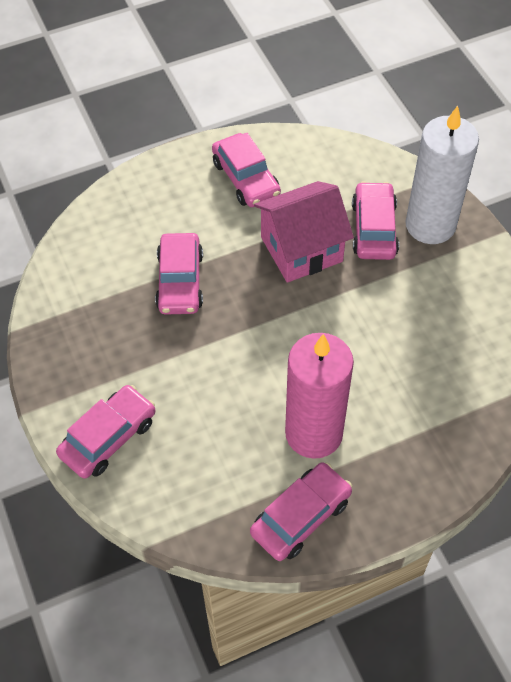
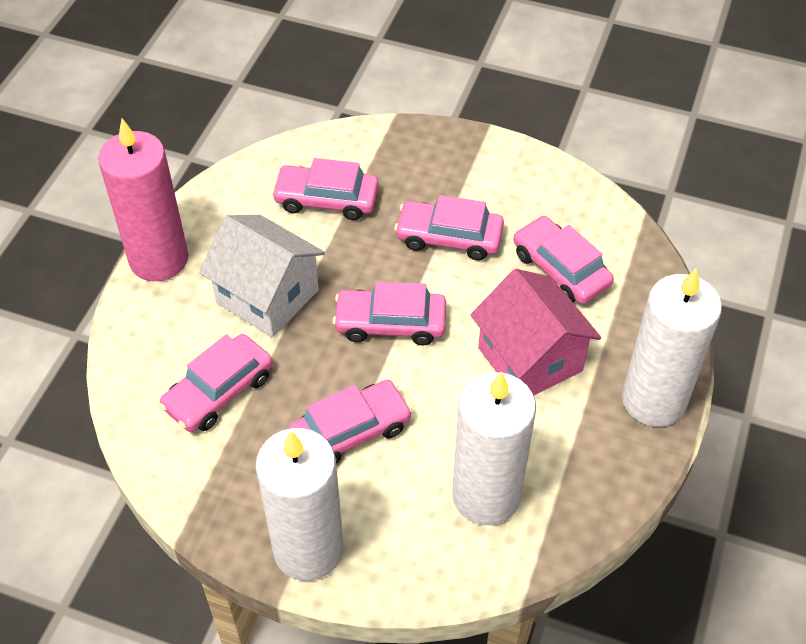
pink car: 5 -> 6
white candle: 1 -> 3
white house: 0 -> 1

